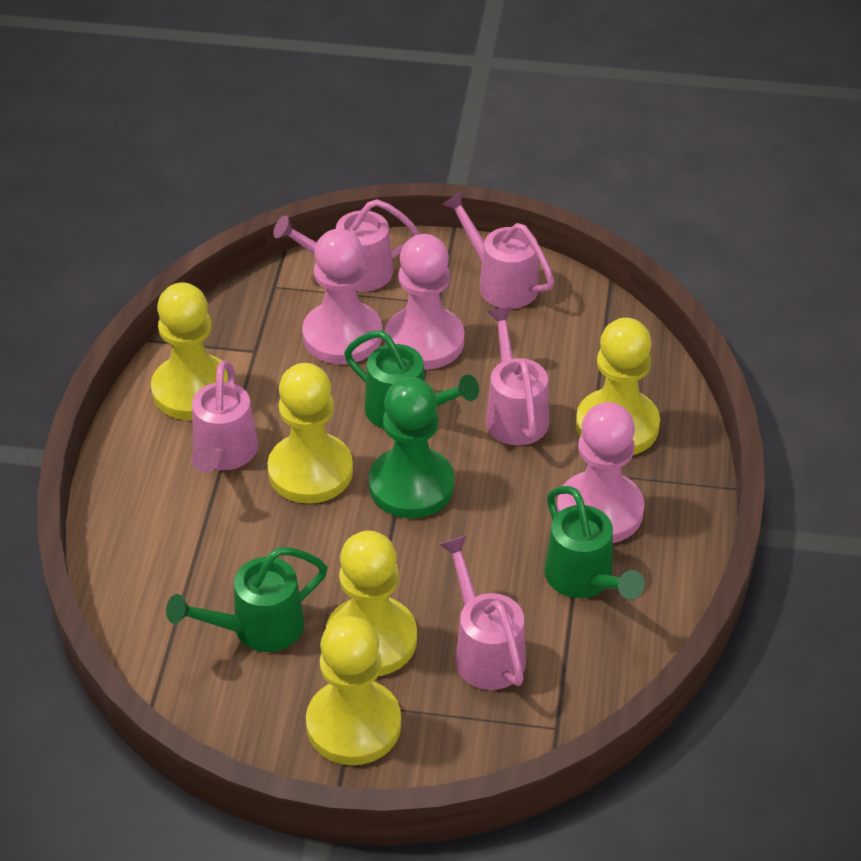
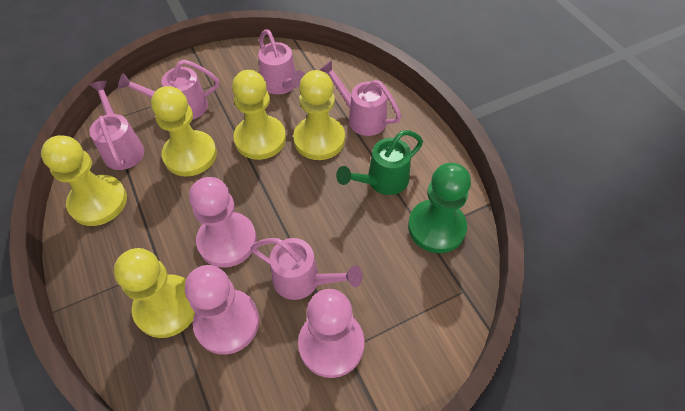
green watering can: 3 -> 1

